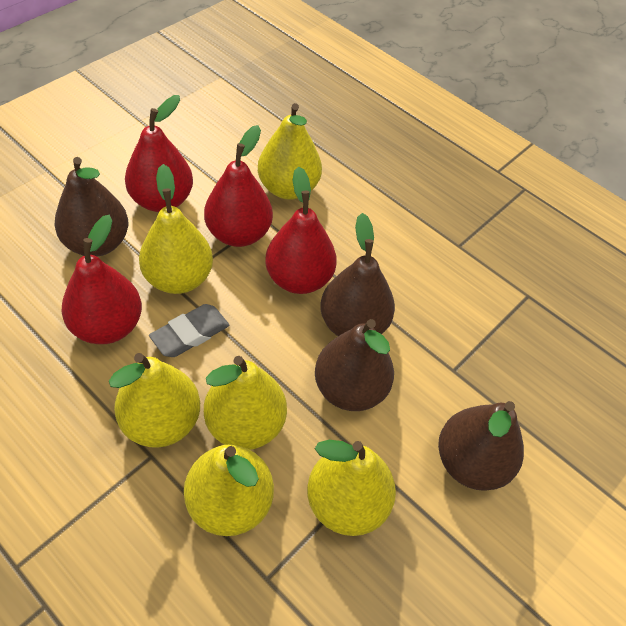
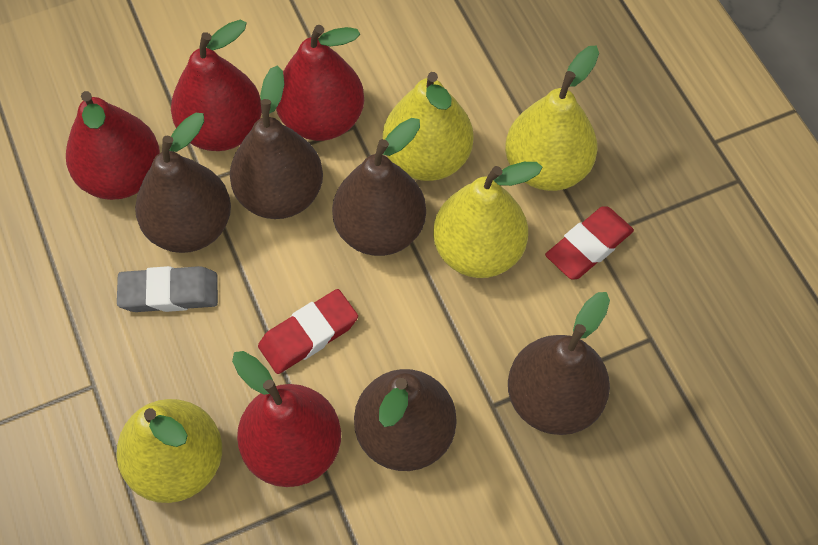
brown pear: 4 -> 5
red eraser: 0 -> 2
yellow pear: 6 -> 4

